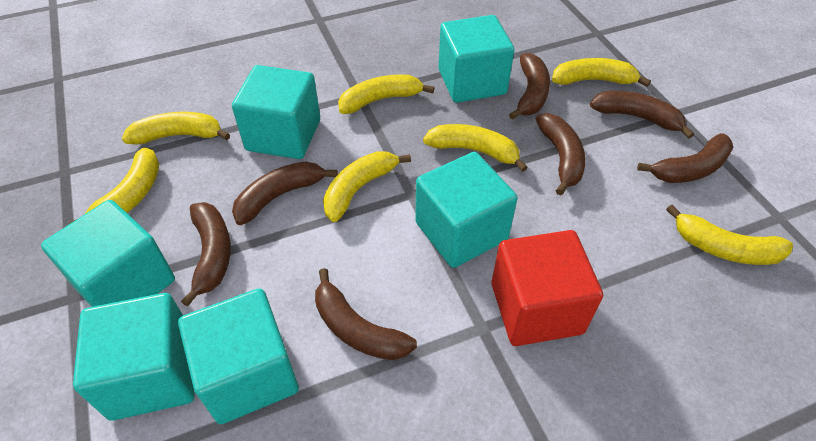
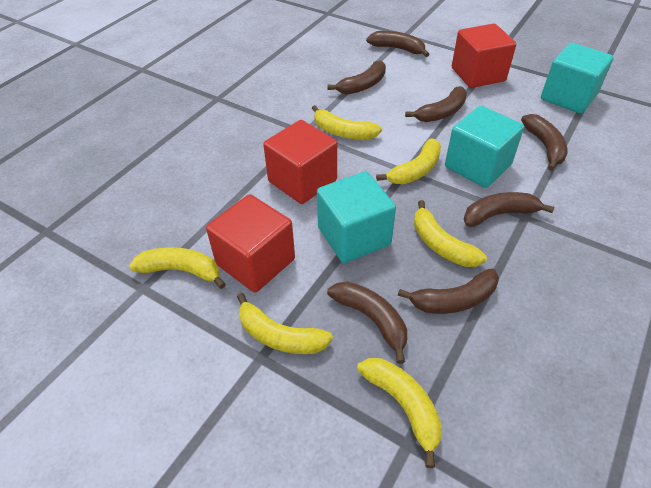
red cube: 1 -> 3
turquoise cube: 6 -> 3
yellow banana: 7 -> 6

